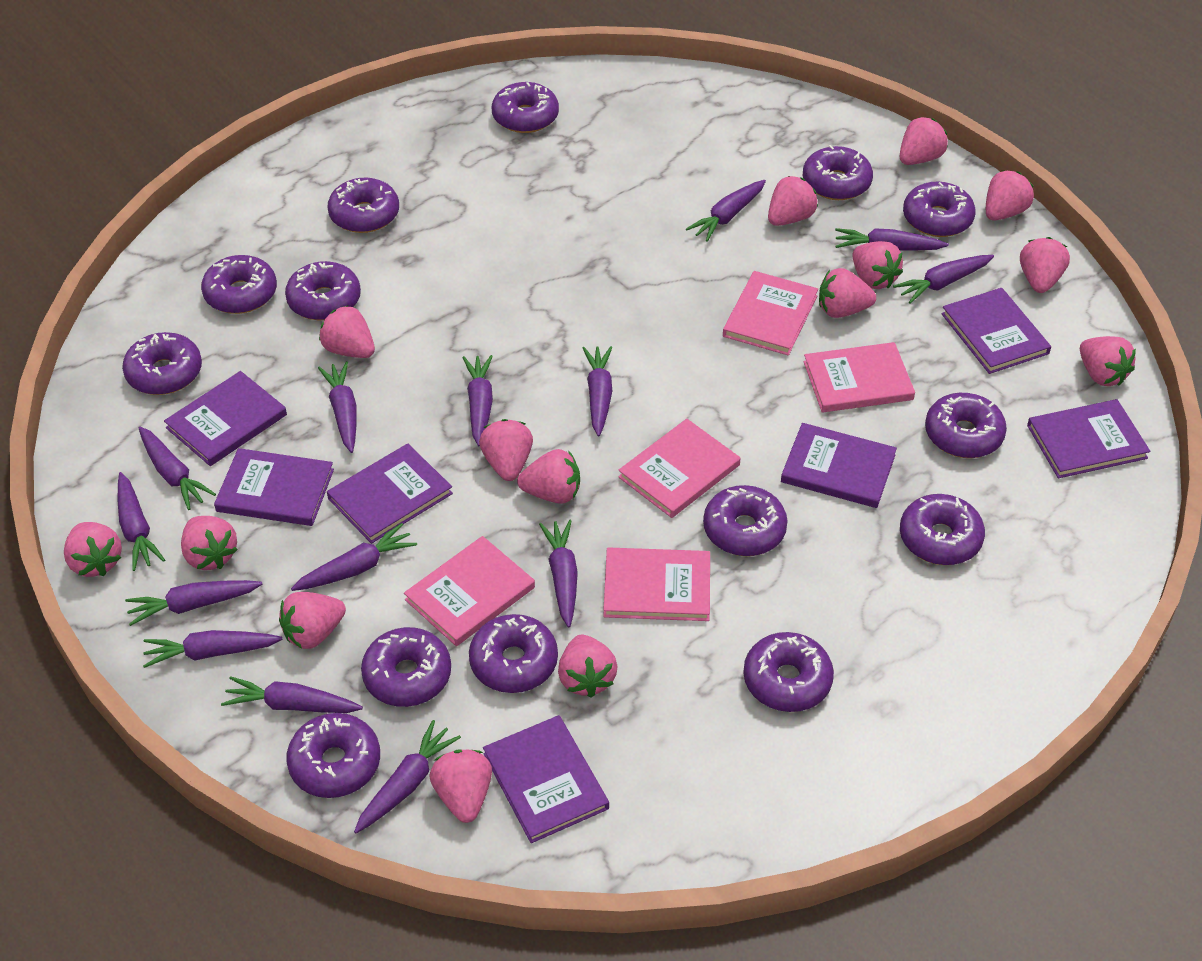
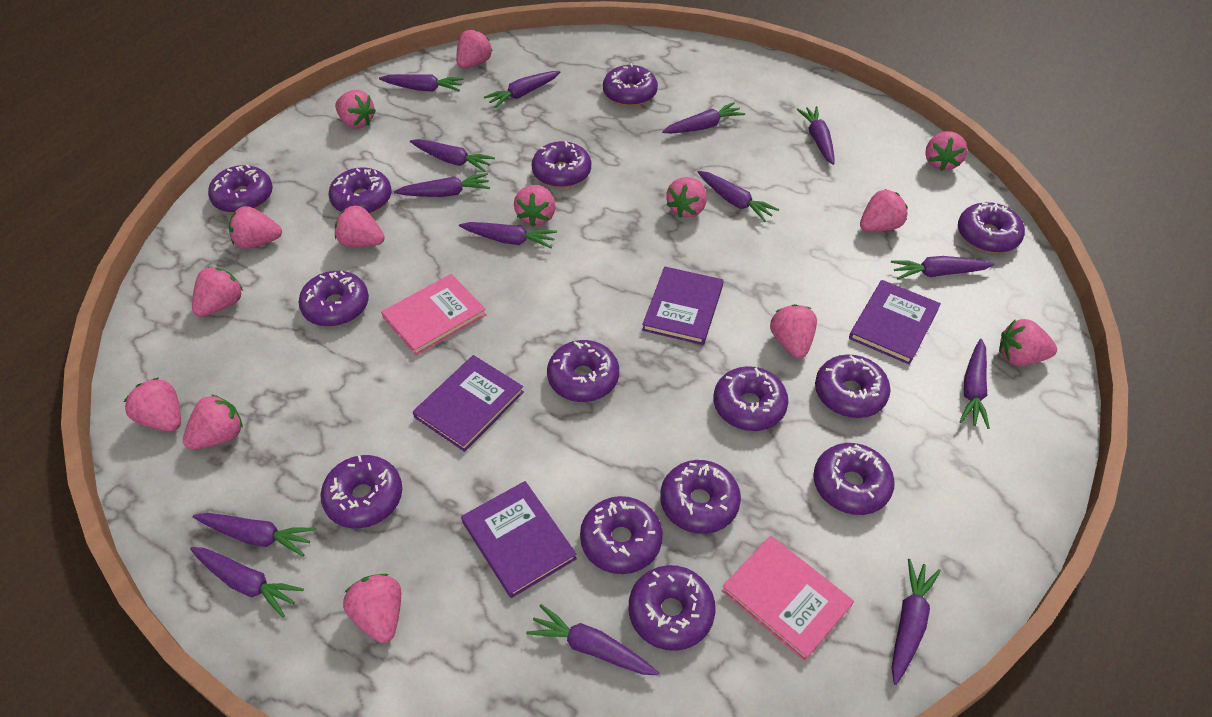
pink book: 5 -> 2
pink strawberry: 15 -> 14
purple book: 7 -> 4

